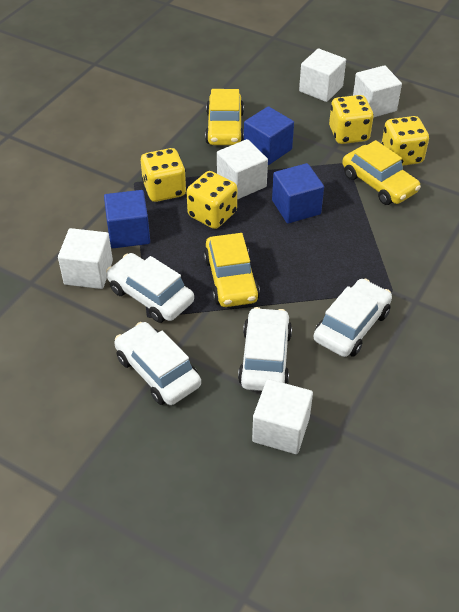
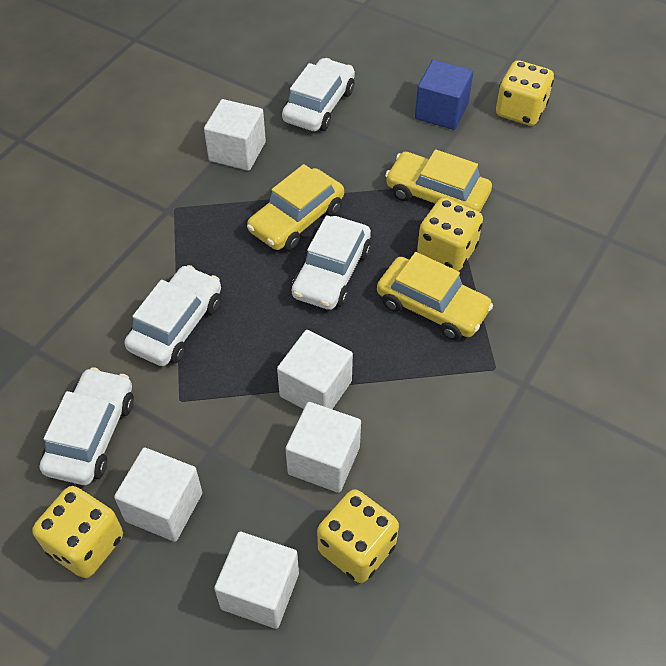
blue cube: 3 -> 1

